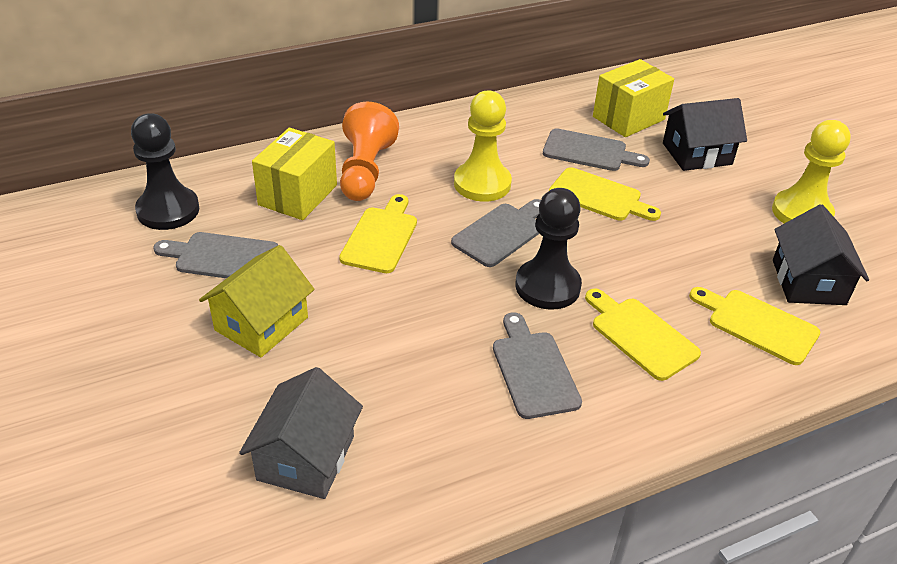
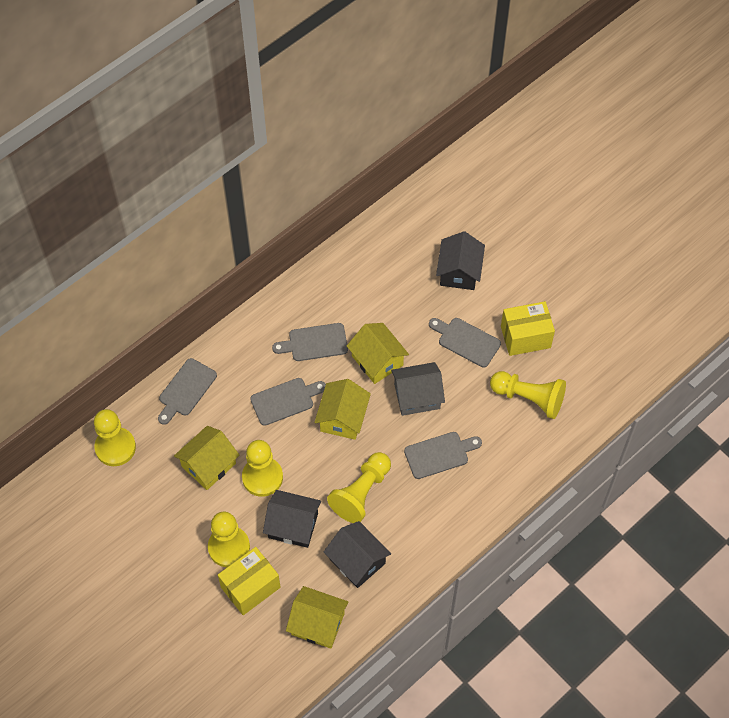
black house: 2 -> 3
black pawn: 2 -> 0
grey cutting board: 4 -> 5
orange pawn: 1 -> 0
yellow cutting board: 4 -> 0
yellow house: 1 -> 4
yellow pawn: 2 -> 5

